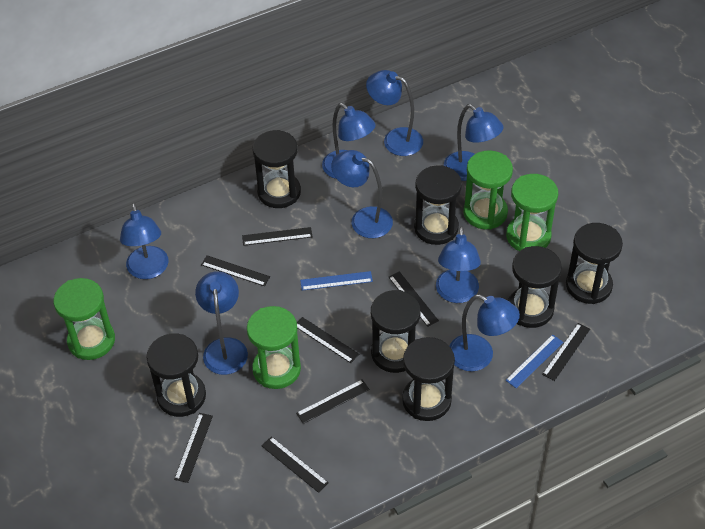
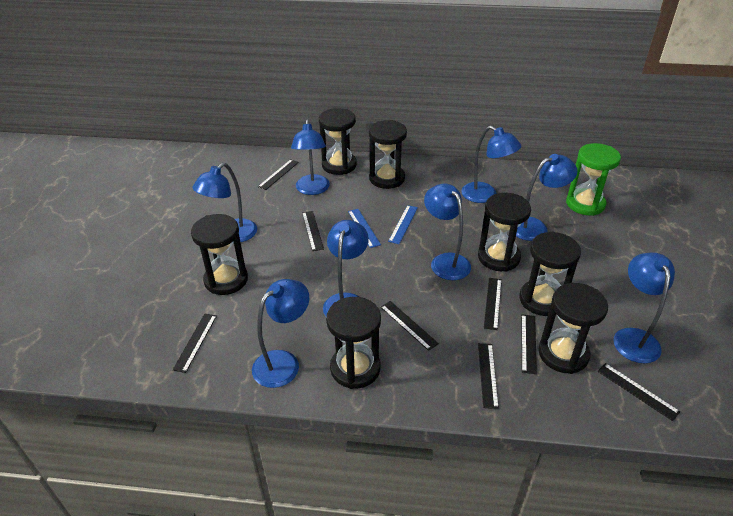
green hourglass: 4 -> 1

